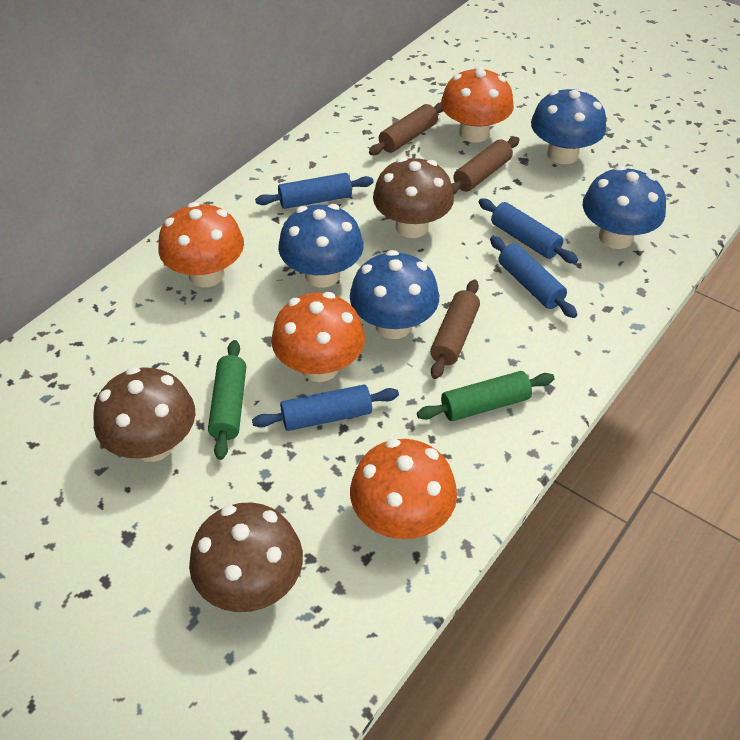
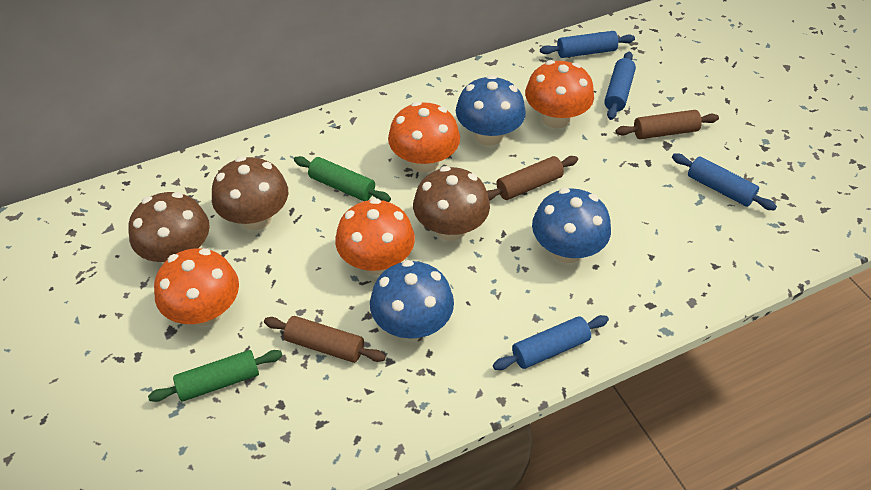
blue mushroom: 4 -> 3

